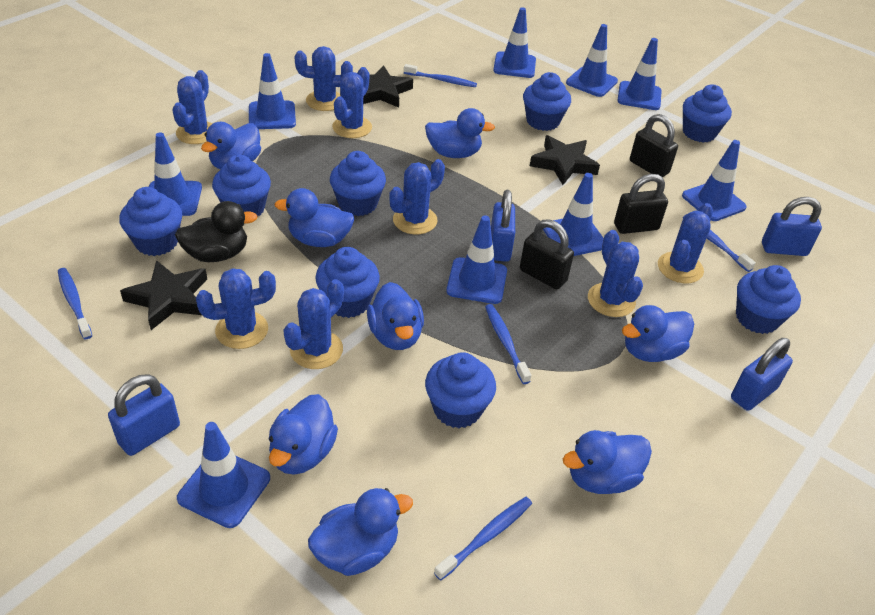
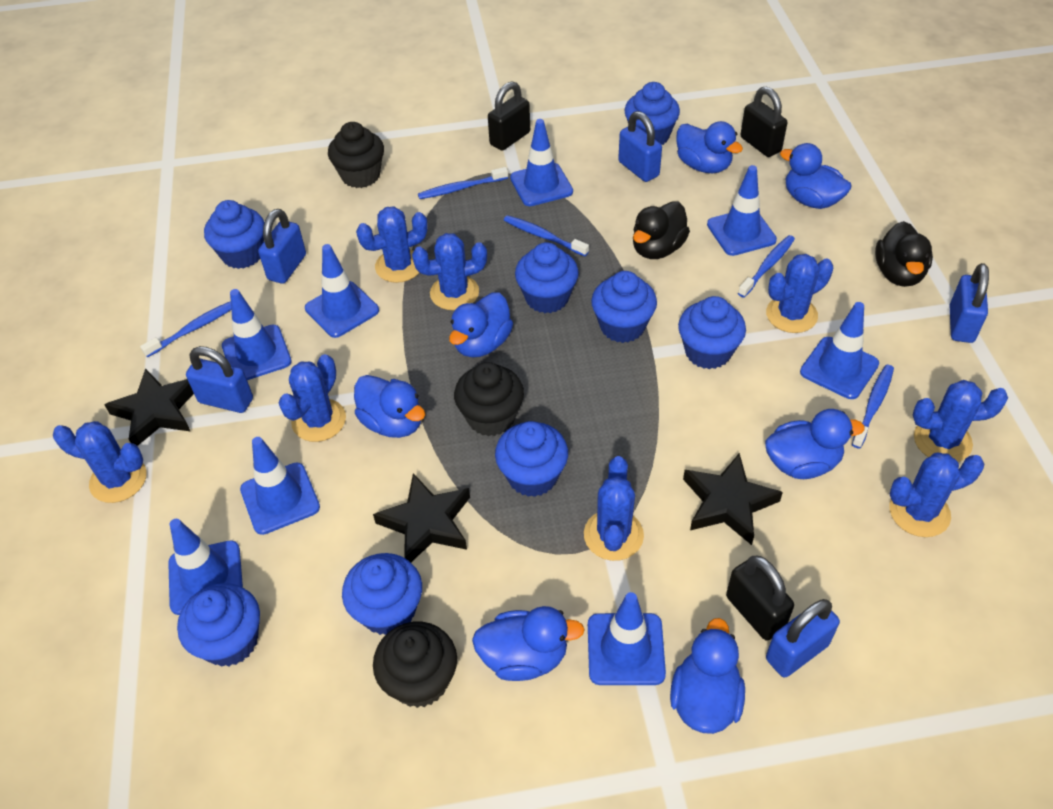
black cupcake: 0 -> 3
black duck: 1 -> 2
blue duck: 8 -> 7
blue padlock: 4 -> 5
blue traffic cone: 9 -> 8

